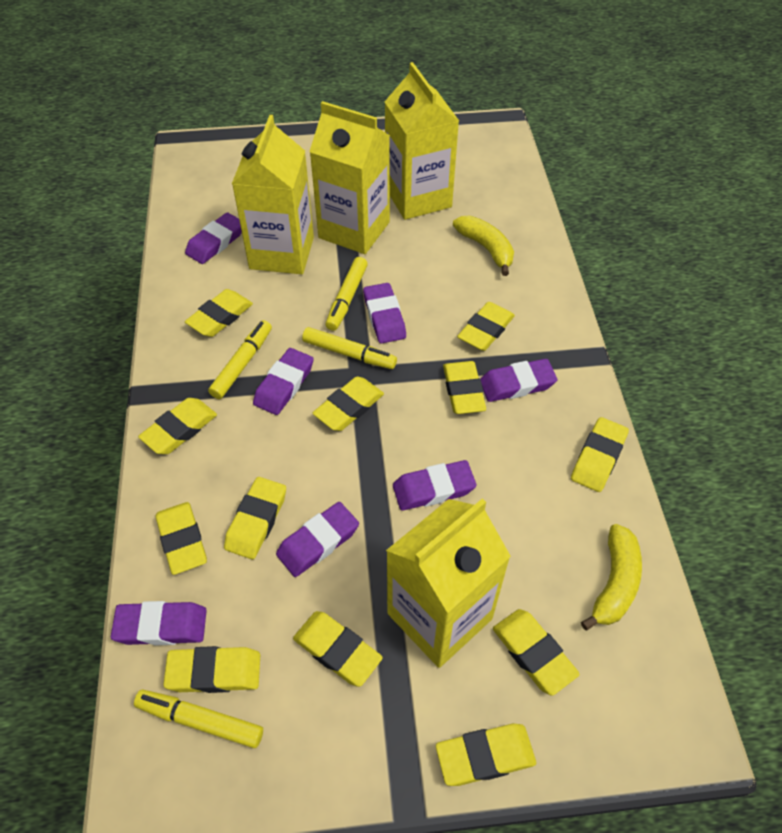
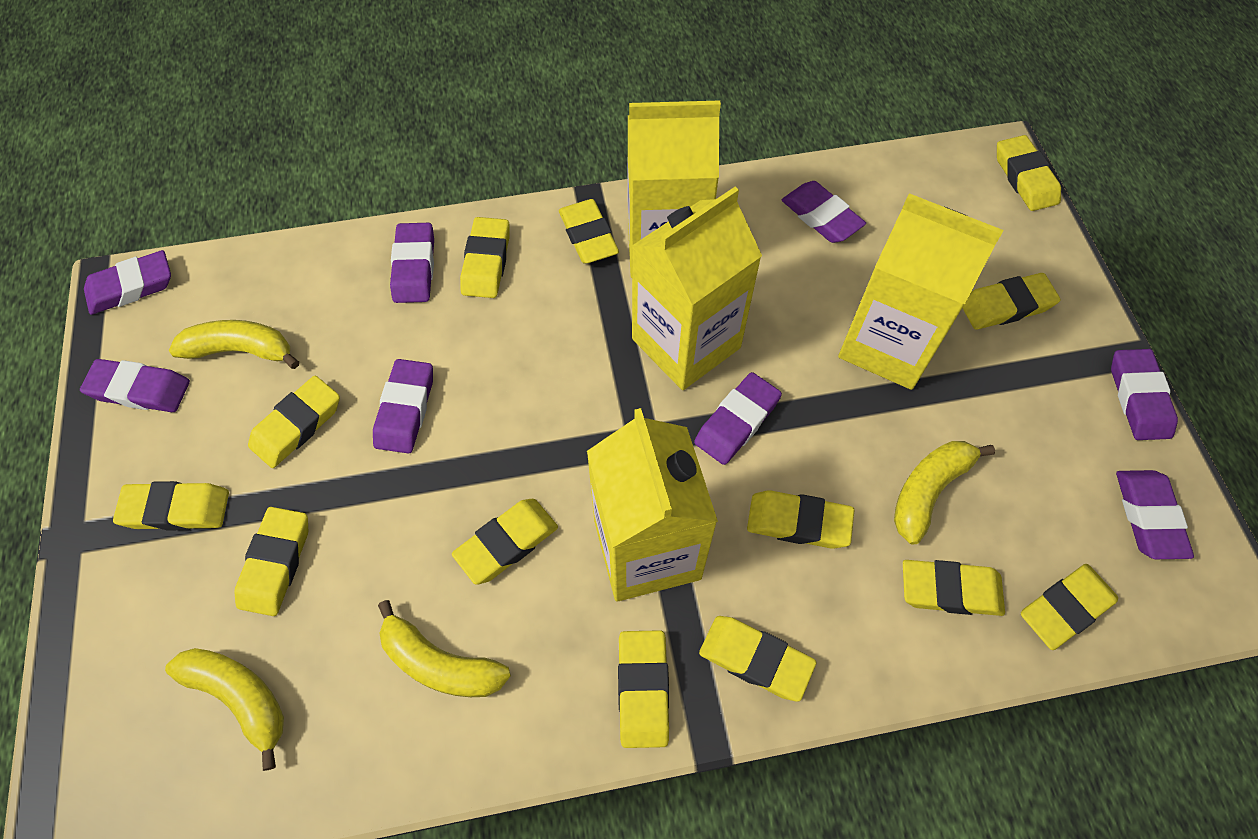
purple eraser: 7 -> 8
yellow banana: 2 -> 4
yellow eraser: 12 -> 13
yellow marker: 4 -> 0

